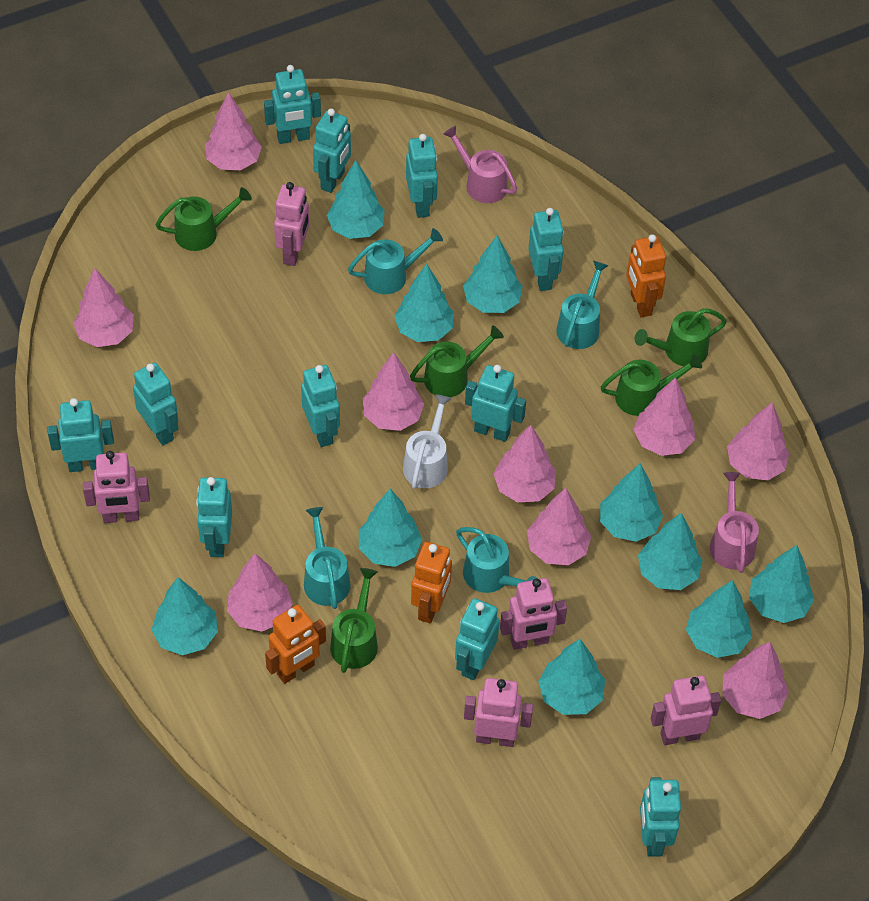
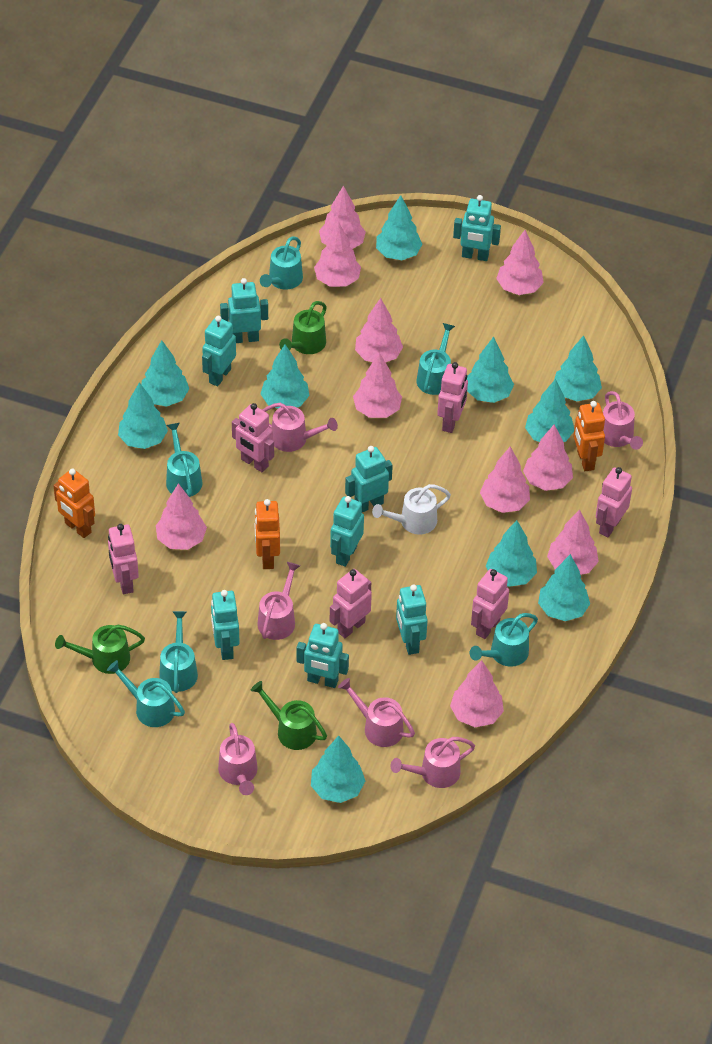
green watering can: 5 -> 3
pink robot: 5 -> 6
pink tree: 9 -> 10
pink watering can: 2 -> 6
turquoise robot: 11 -> 8
turquoise watering can: 4 -> 6

